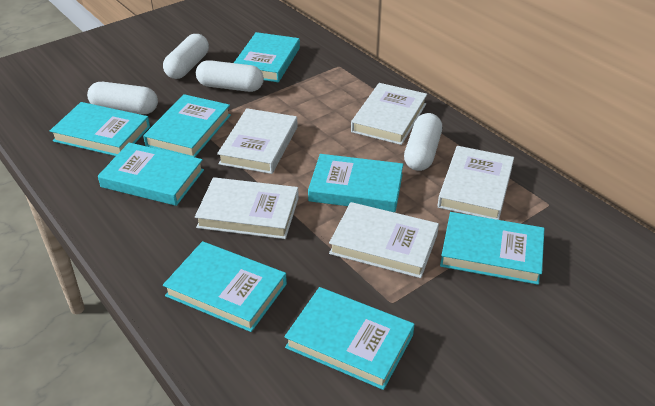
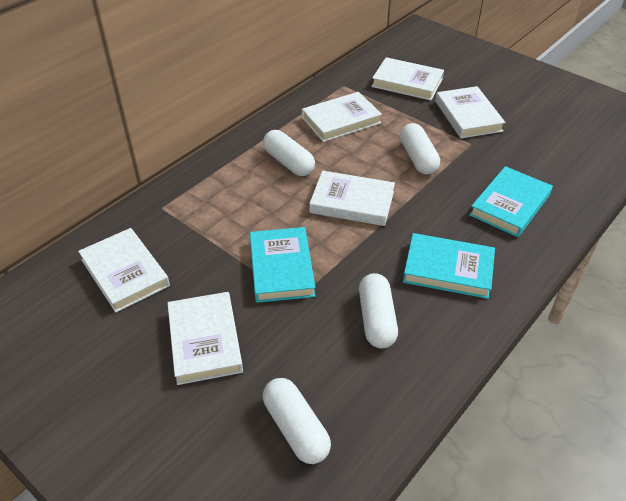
turquoise book: 8 -> 3
white book: 5 -> 6

